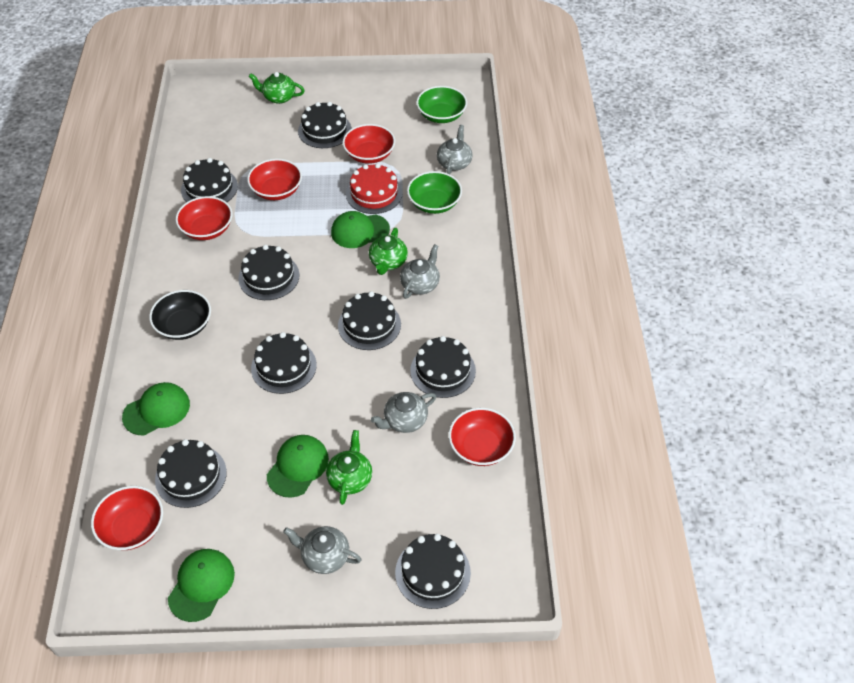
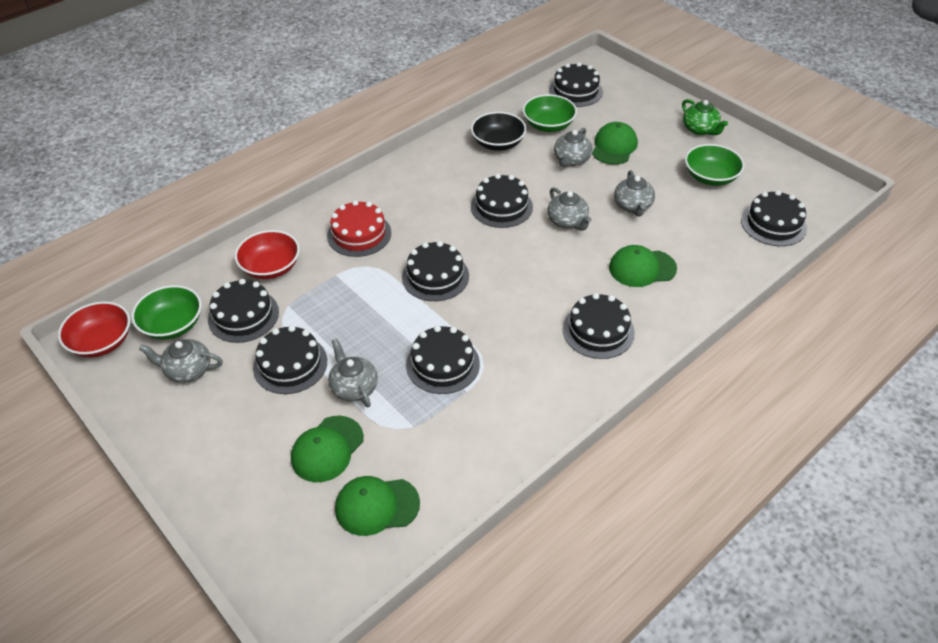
green bowl: 2 -> 3
green teapot: 3 -> 1
grey teapot: 4 -> 5
red bowl: 5 -> 2

